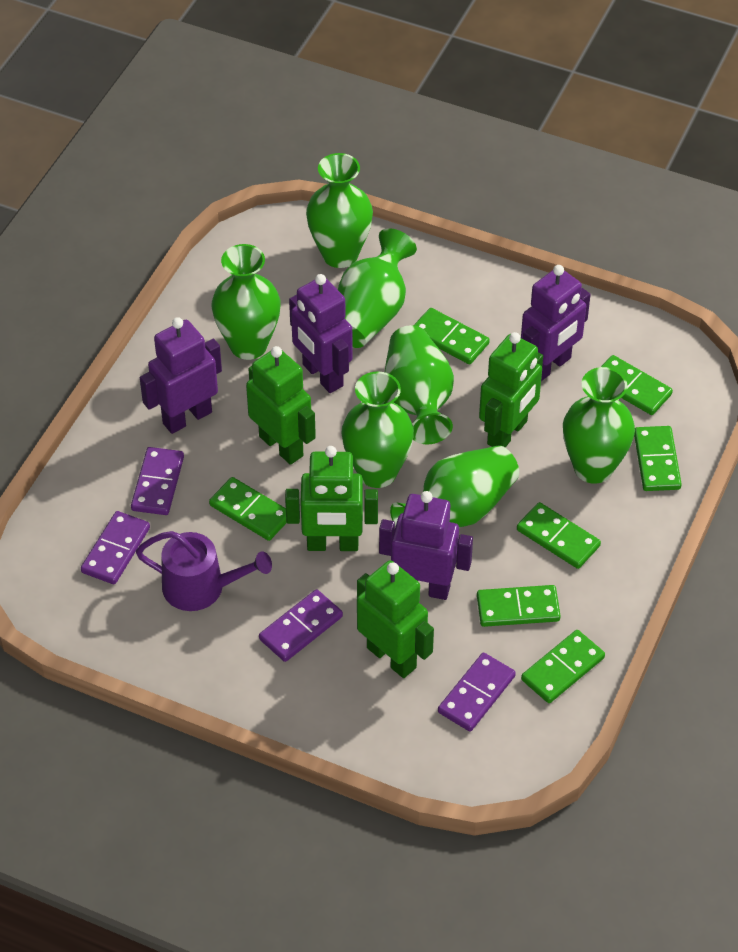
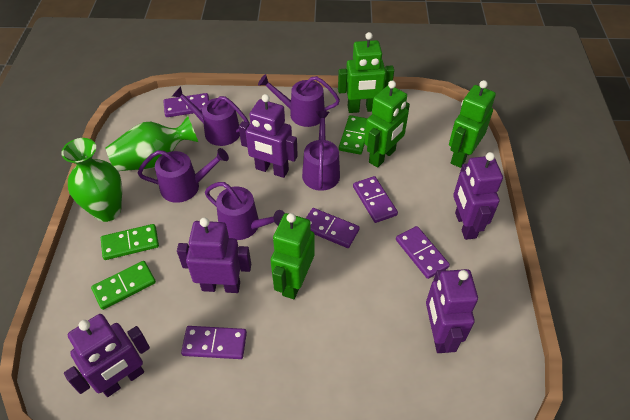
green domino: 7 -> 3
green vase: 7 -> 2
purple domino: 4 -> 5
purple robot: 4 -> 5
purple watering can: 1 -> 5

